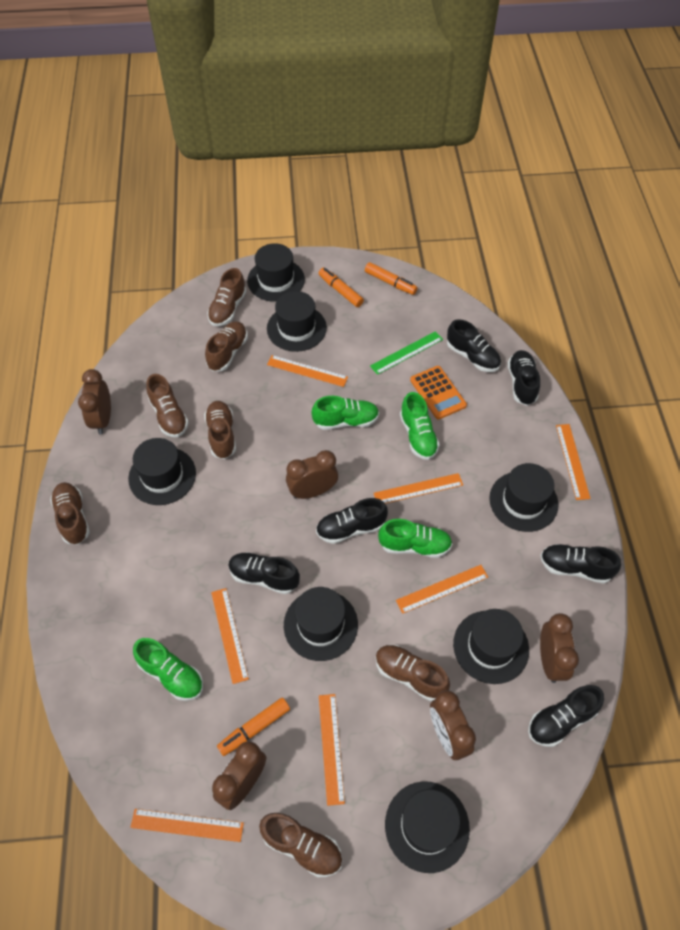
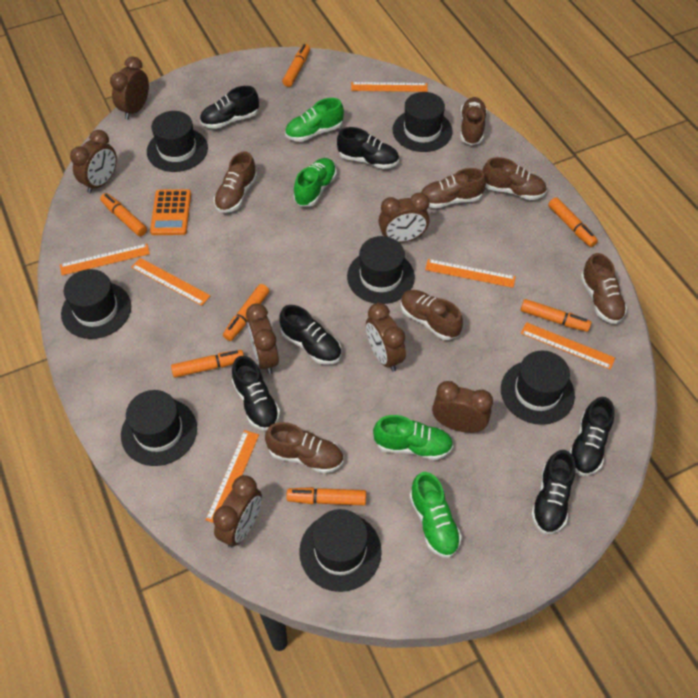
brown clock: 5 -> 7
green ruler: 1 -> 0
orange marker: 3 -> 7
orange ruler: 7 -> 6

